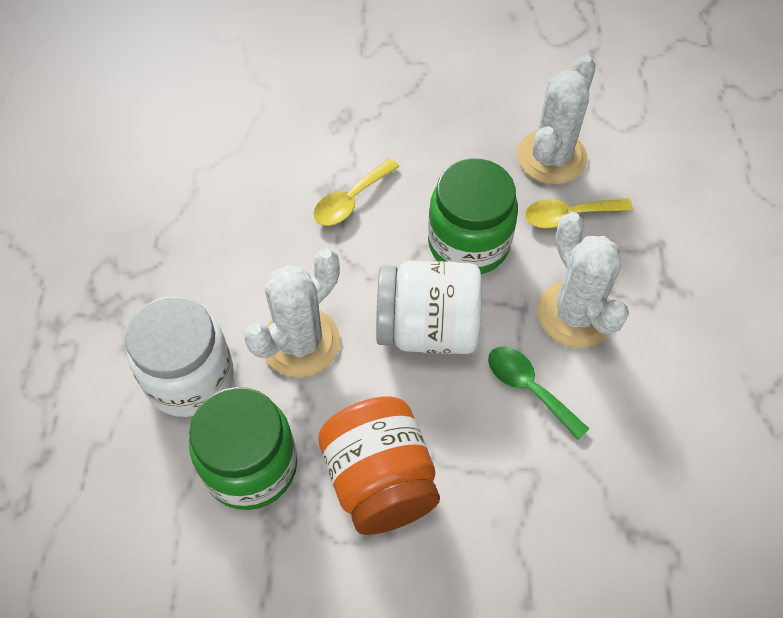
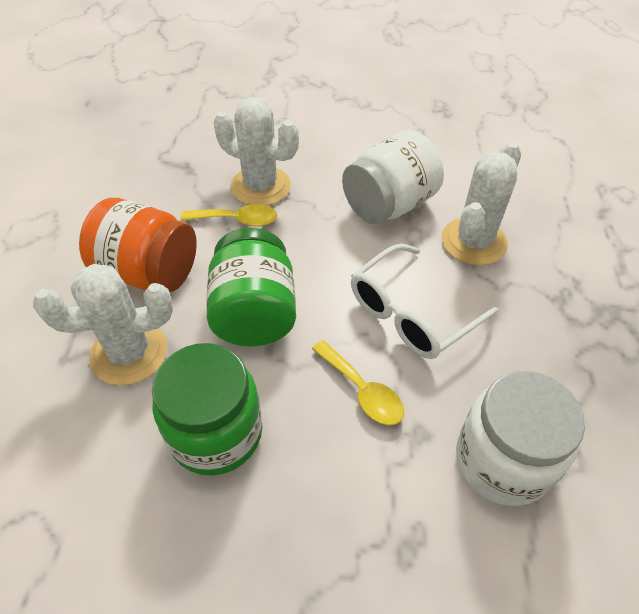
green spoon: 1 -> 0
white glasses: 0 -> 1

